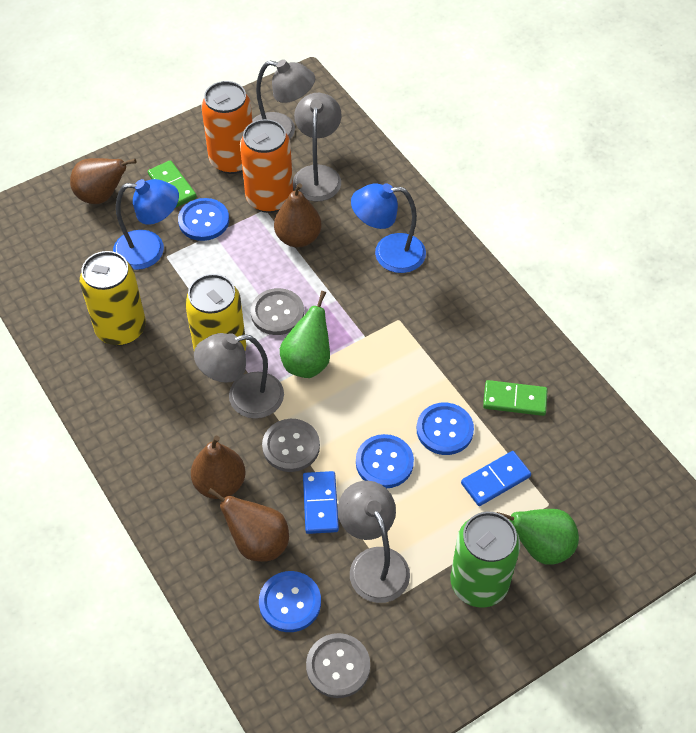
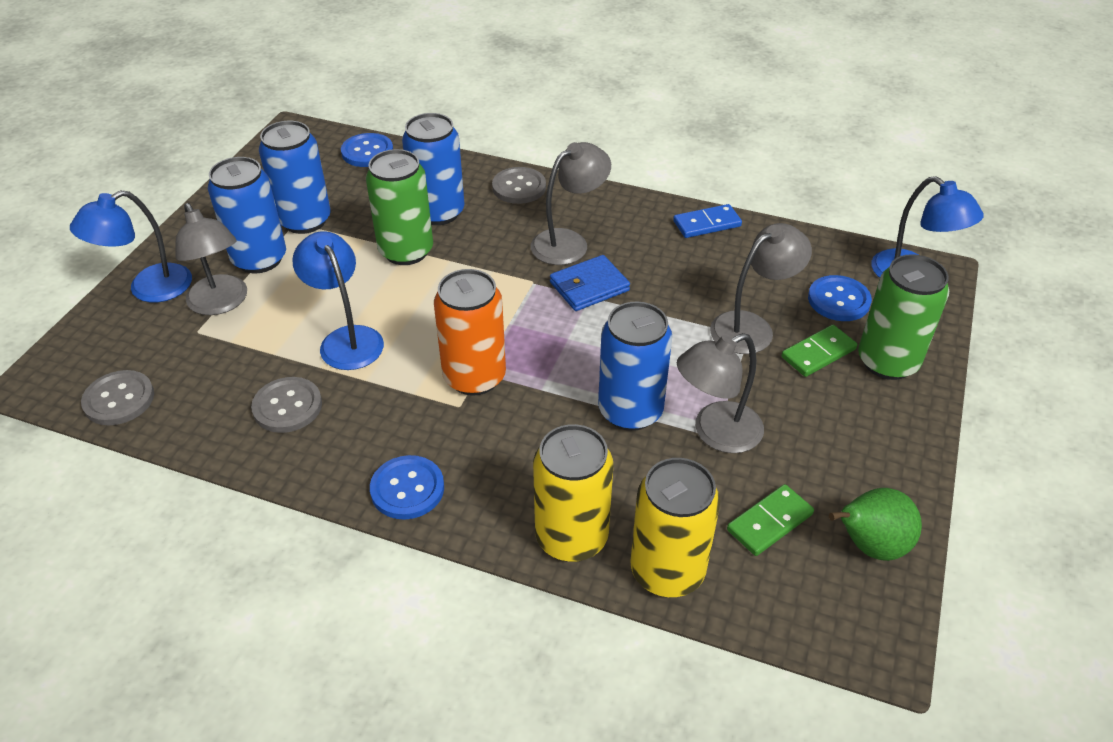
blue button: 4 -> 3
blue can: 0 -> 4
blue domino: 2 -> 1
blue lamp: 2 -> 3
blue wallet: 0 -> 1
brown pear: 4 -> 0
green can: 1 -> 2
green pear: 2 -> 1
orange can: 2 -> 1

